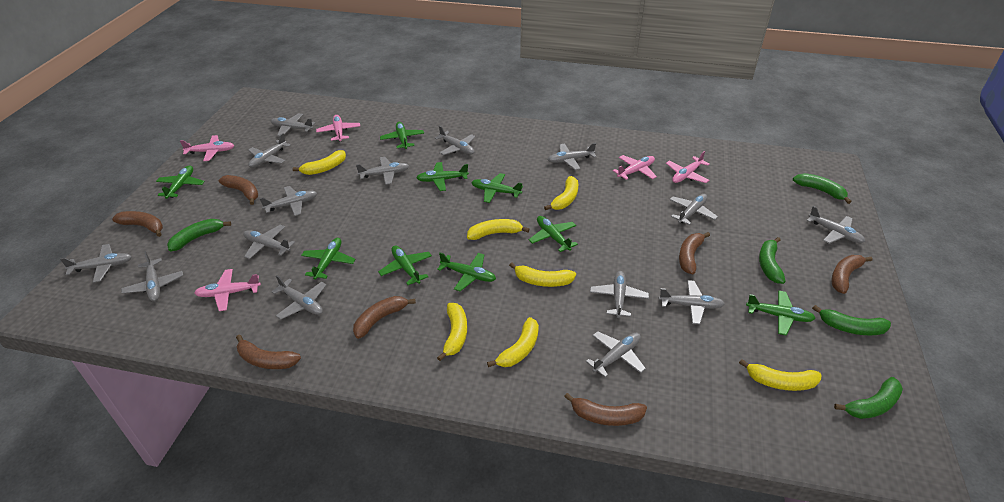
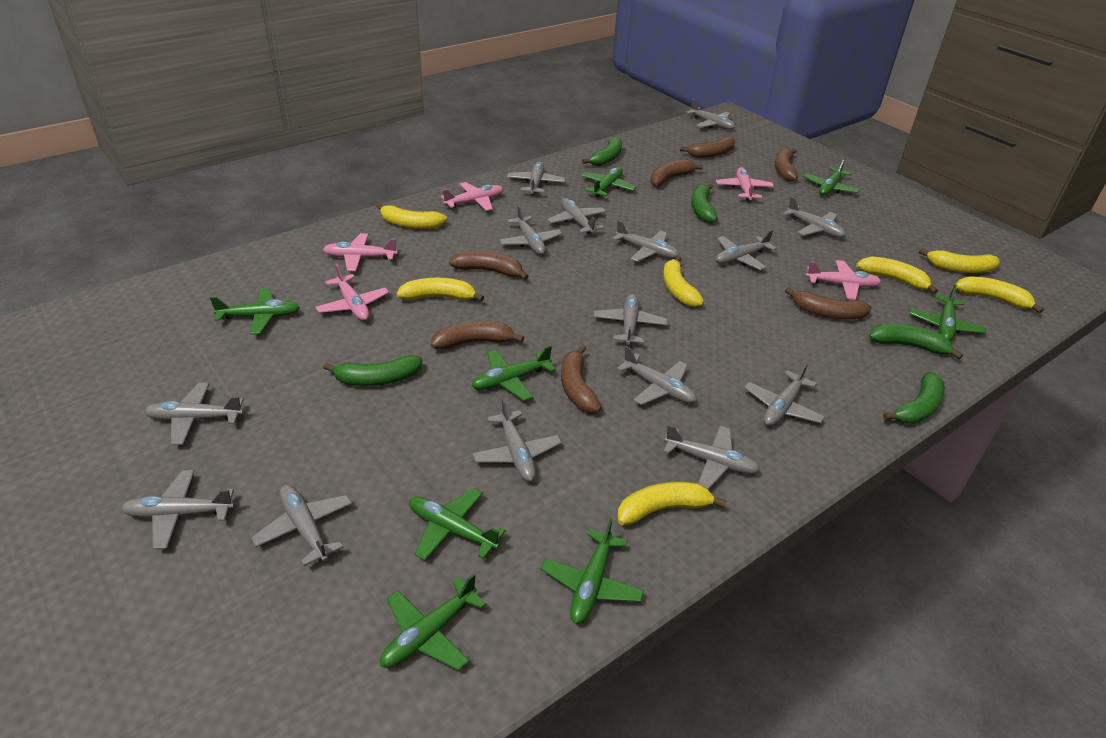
green plane: 9 -> 8

